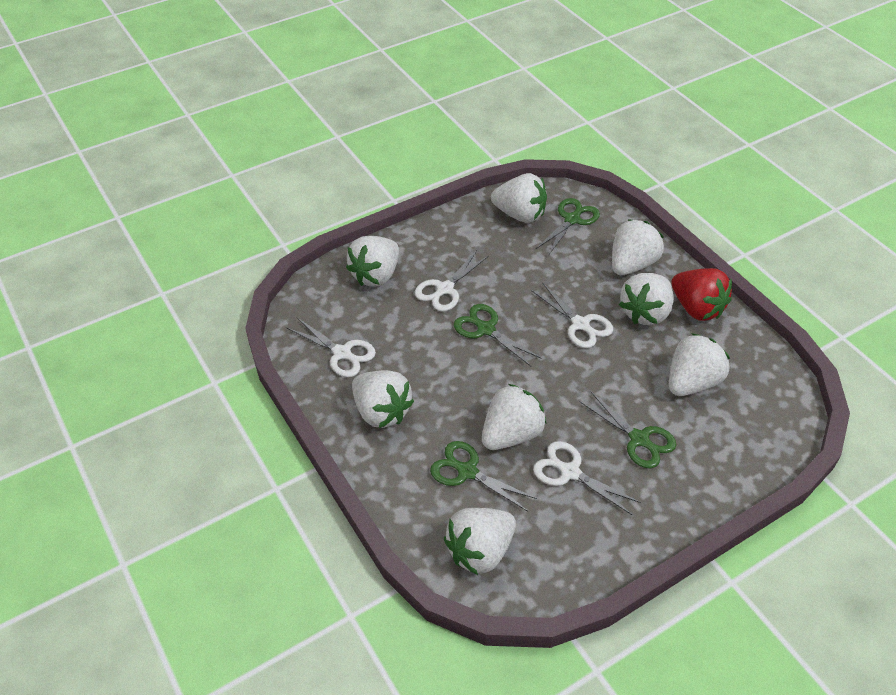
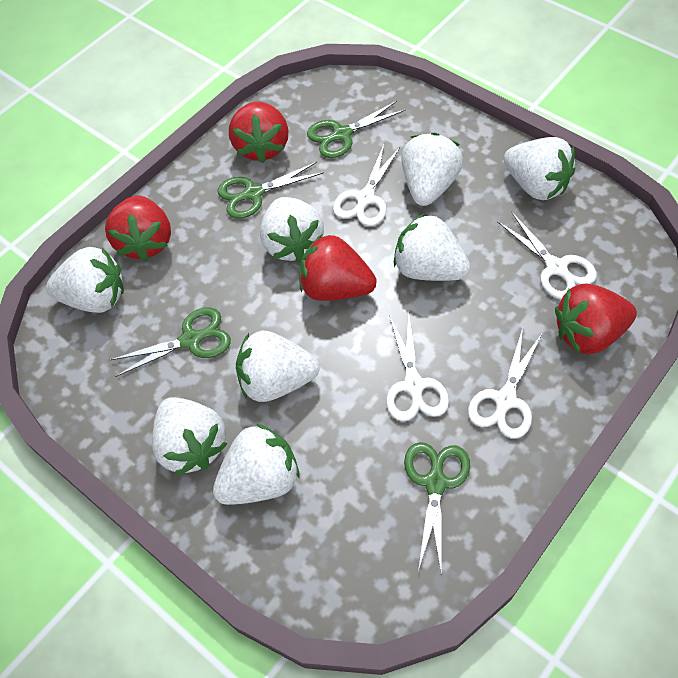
red strawberry: 1 -> 4

